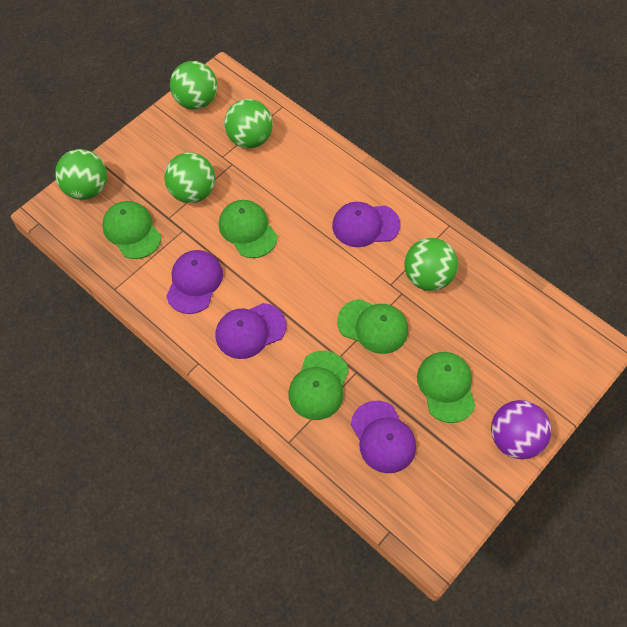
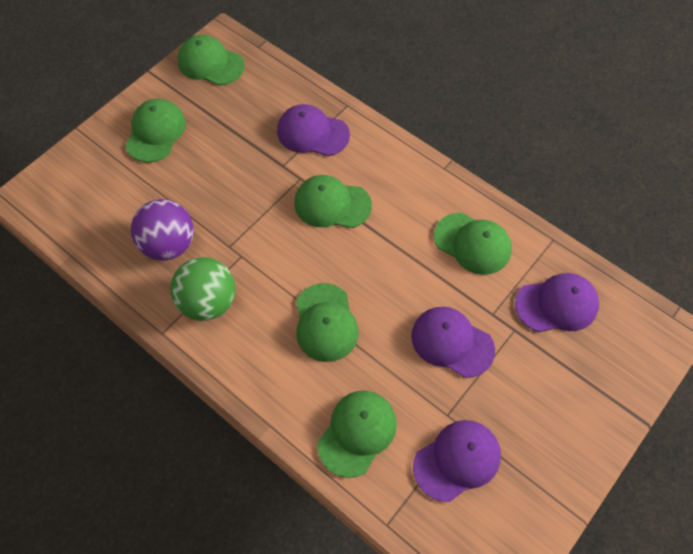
green ball: 5 -> 1
green cap: 5 -> 6

